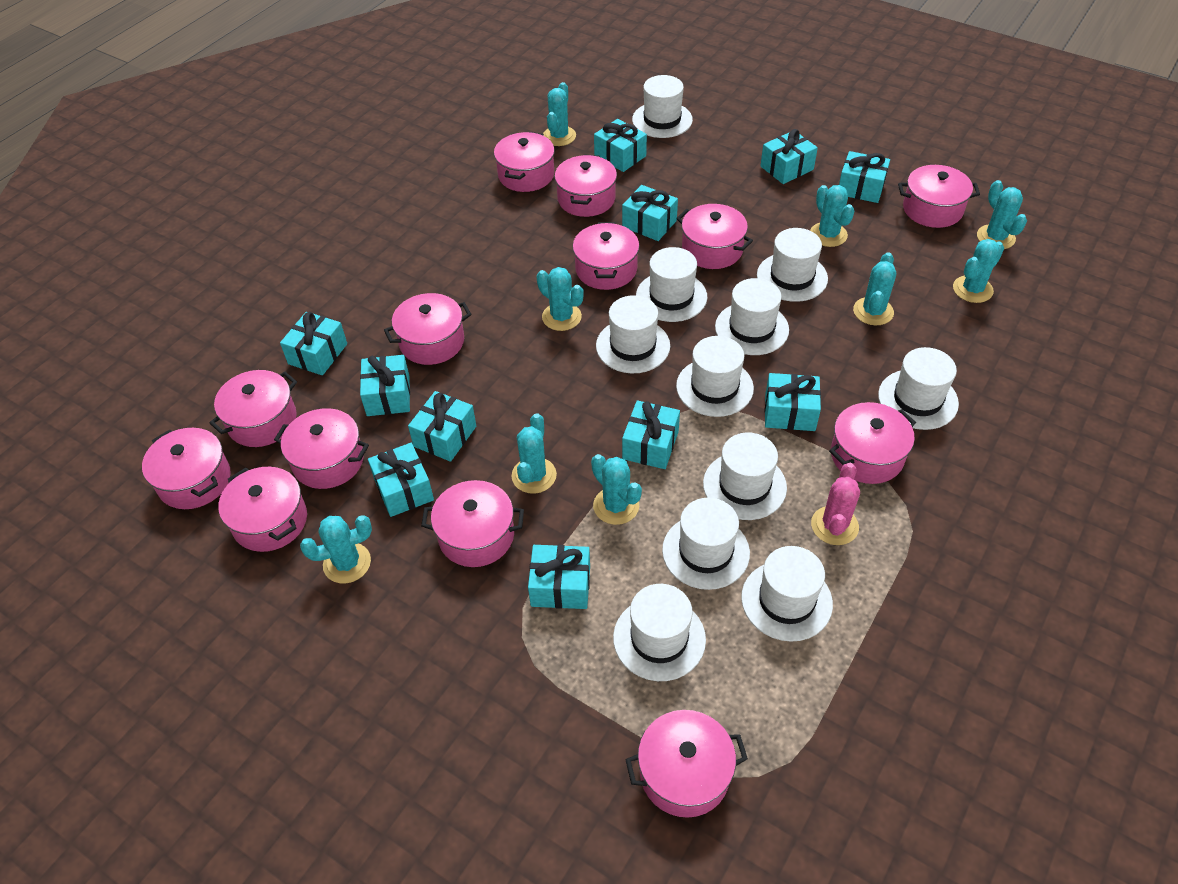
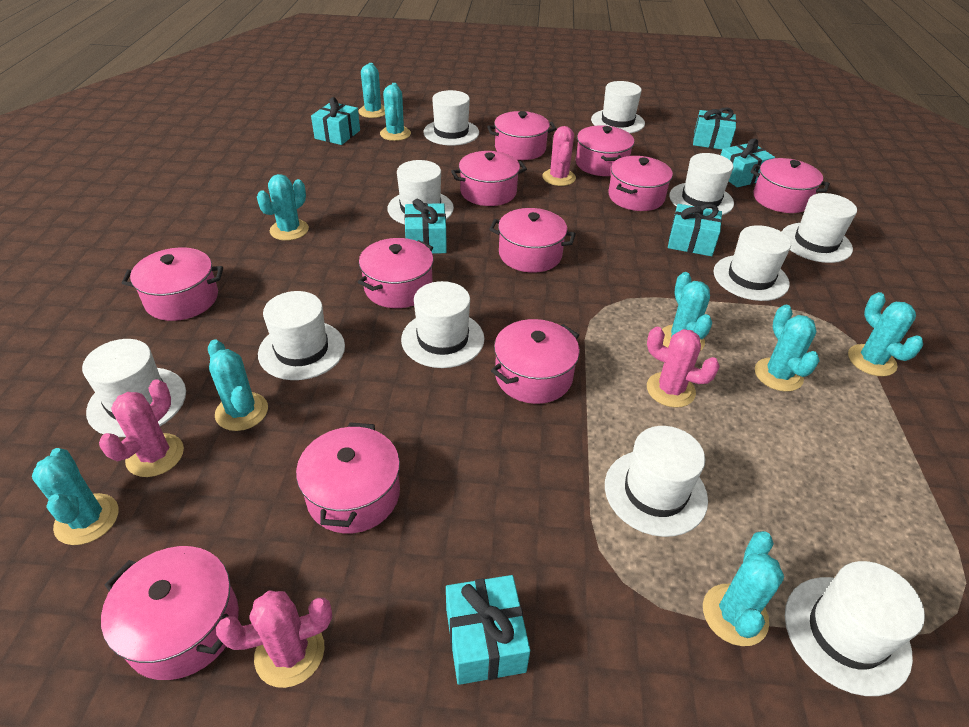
pink cactus: 1 -> 4
pink pot: 13 -> 11
turquoise gift: 11 -> 6

